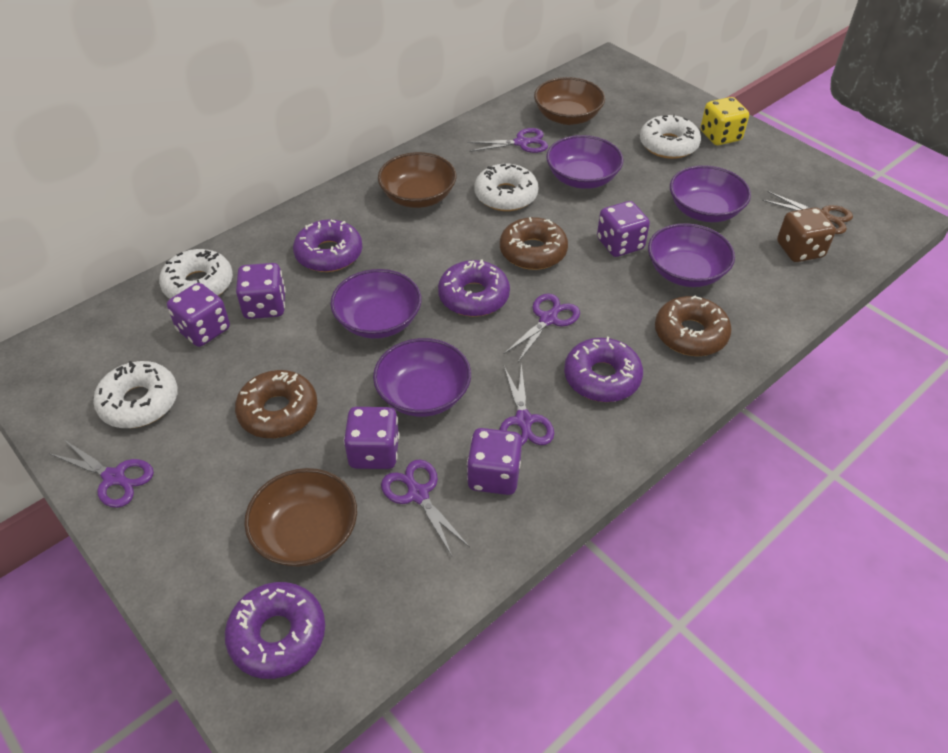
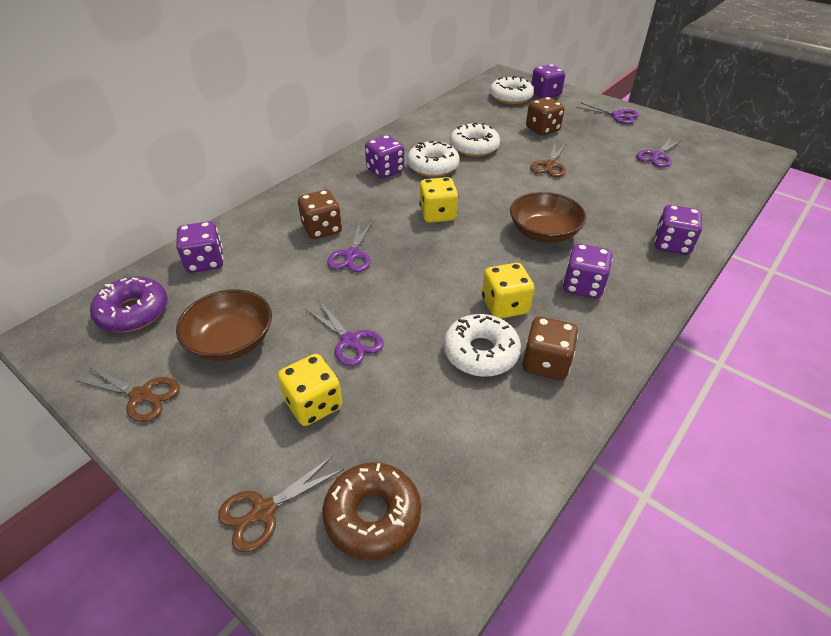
brown bowl: 3 -> 2
brown dice: 1 -> 3
brown donut: 3 -> 1
brown scissors: 1 -> 3
purple bowl: 5 -> 0
purple donut: 4 -> 1
purple scissors: 5 -> 4
yellow dice: 1 -> 3

